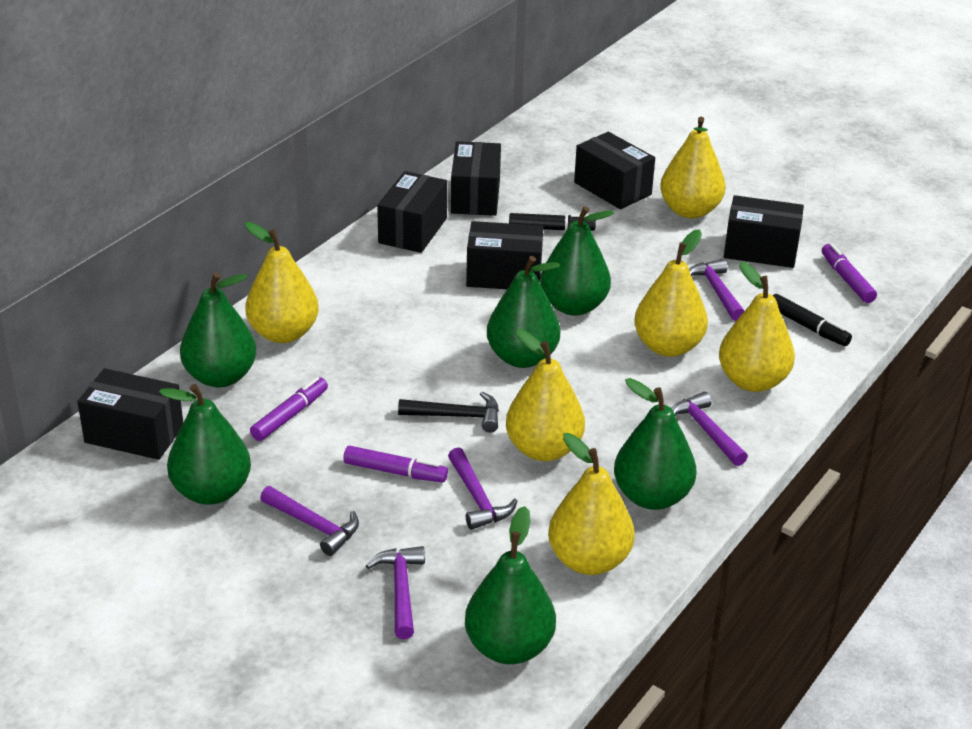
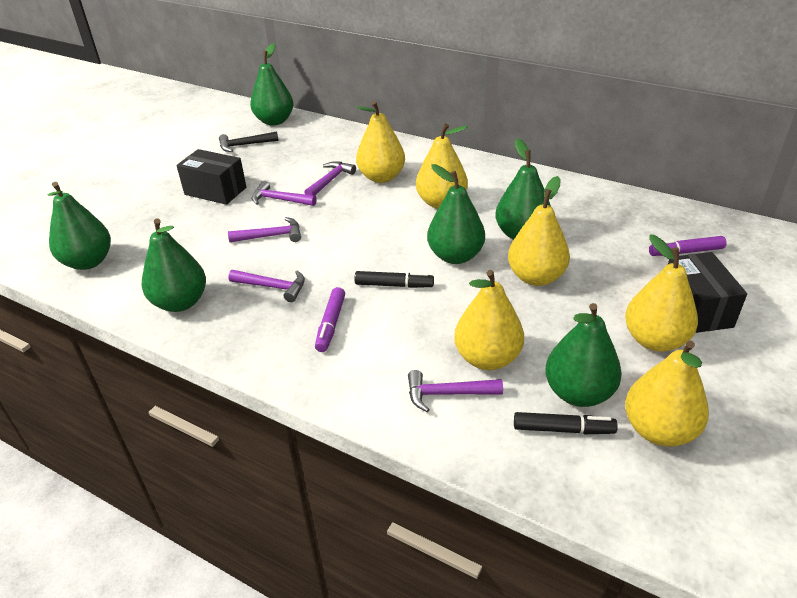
black box: 6 -> 2
purple marker: 3 -> 2

